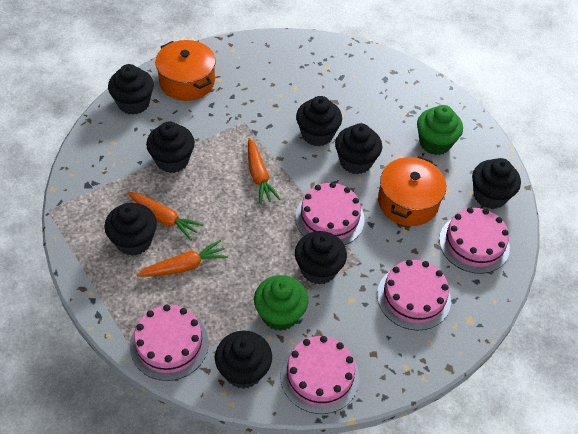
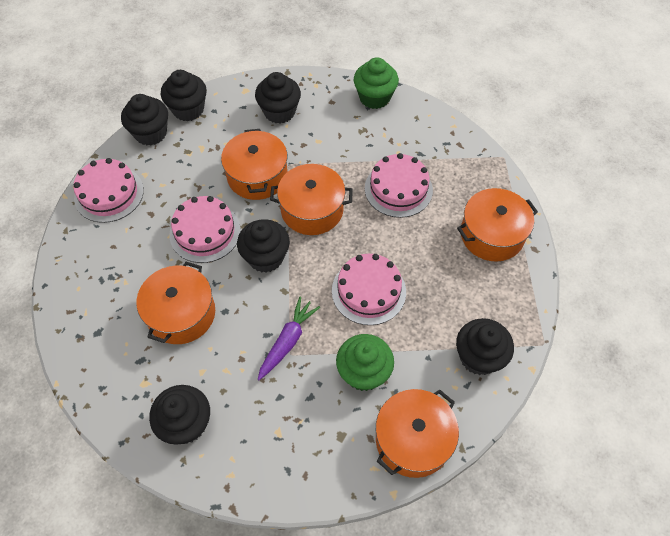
black cupcake: 8 -> 6
orange carrot: 3 -> 0
orange pot: 2 -> 5
pink cake: 5 -> 4
purple carrot: 0 -> 1

